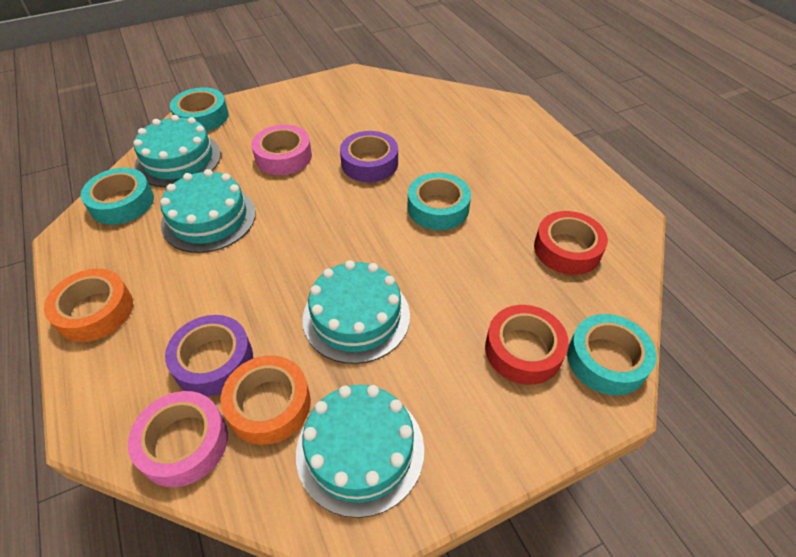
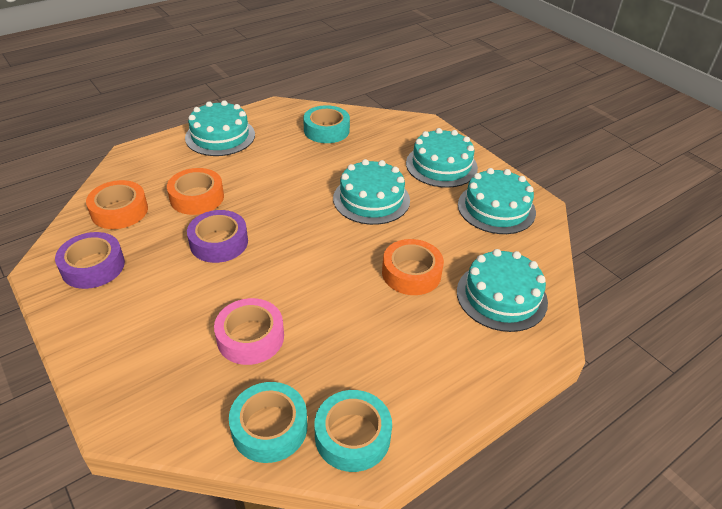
orange tape: 2 -> 3
pink tape: 2 -> 1
red tape: 2 -> 0
turquoise cake: 4 -> 5
turquoise tape: 4 -> 3

